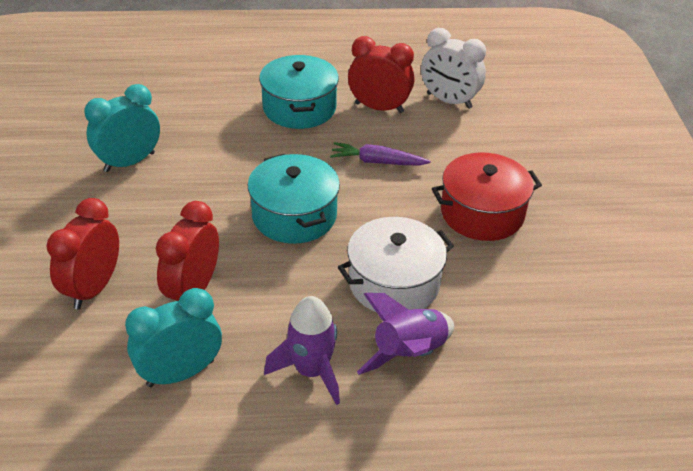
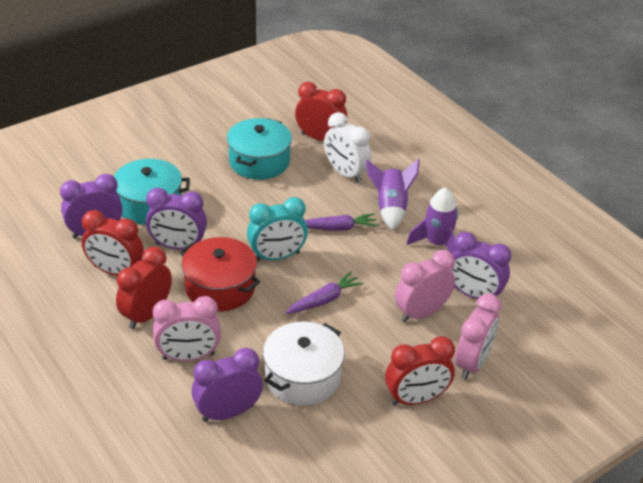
pink clock: 0 -> 3
purple carrot: 1 -> 2
purple clock: 0 -> 4
red clock: 3 -> 4
turquoise clock: 2 -> 1

